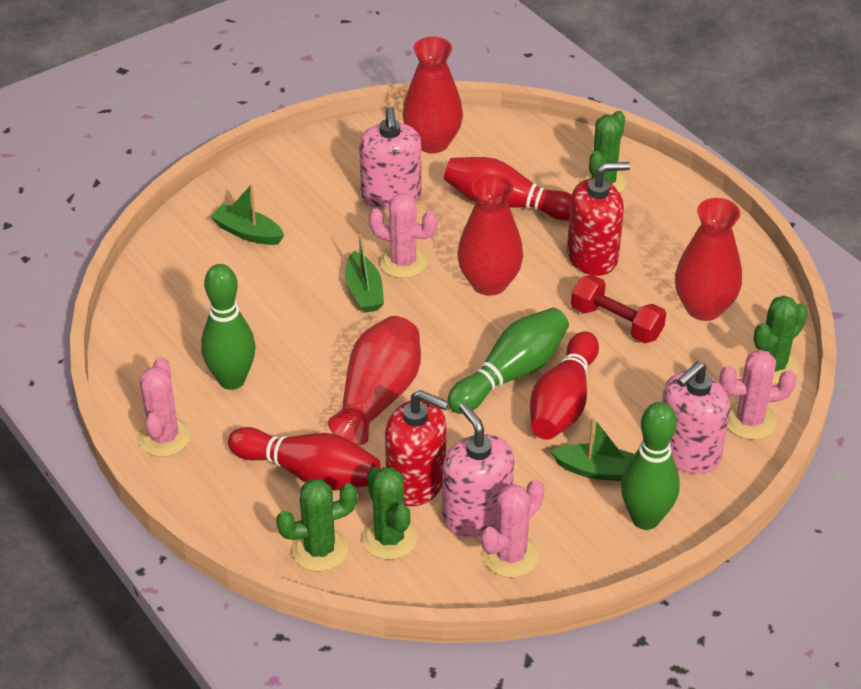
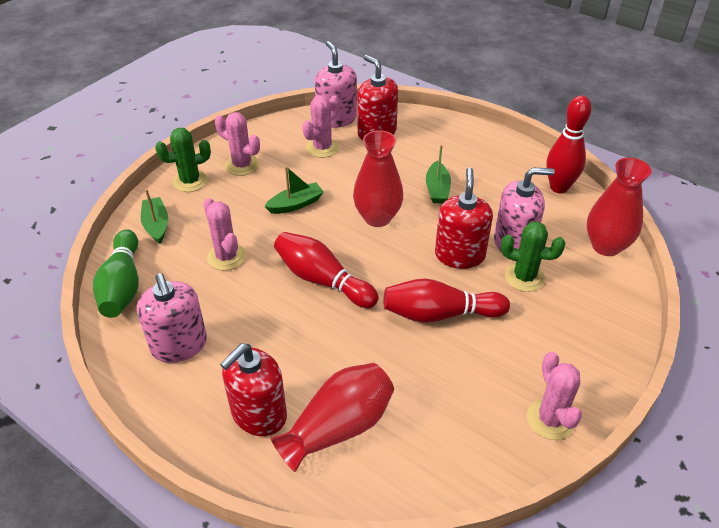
green bowling pin: 3 -> 1
green cactus: 4 -> 2
red dumbbell: 1 -> 0
red soap dispenser: 2 -> 3
red vase: 4 -> 3

